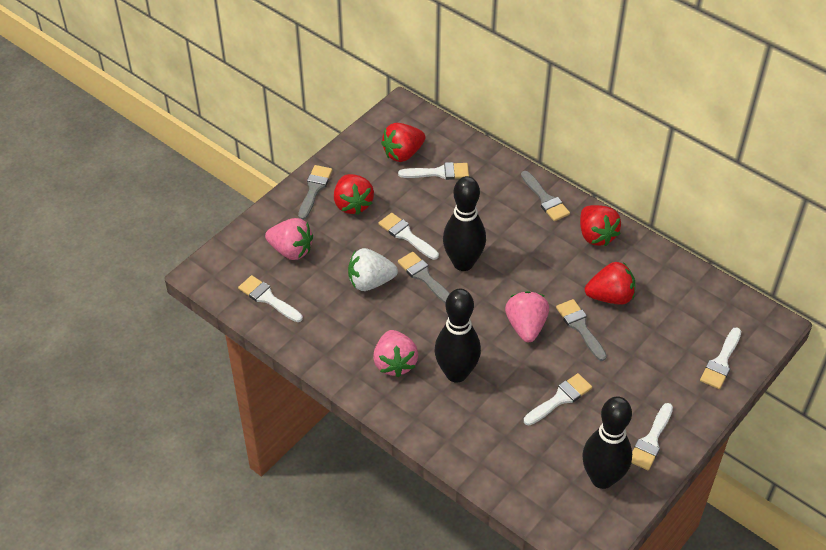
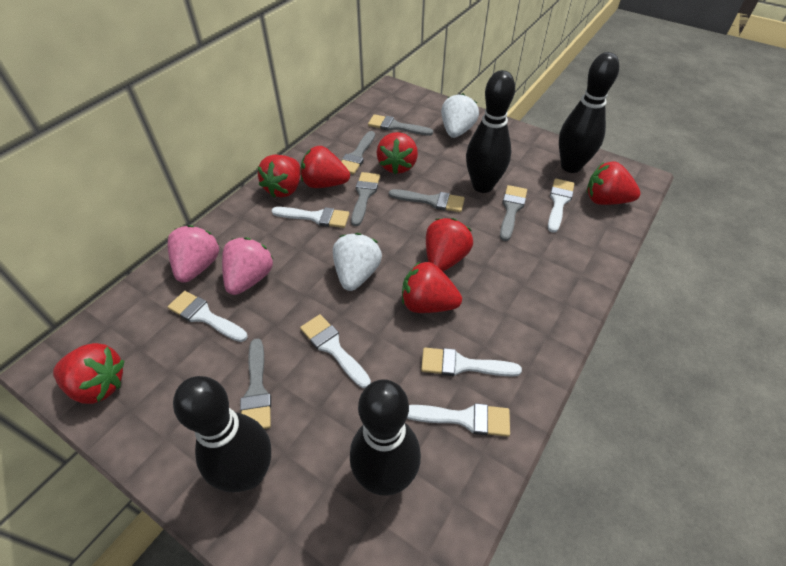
black bowling pin: 3 -> 4
grey brush: 4 -> 6
pink strawberry: 3 -> 2
red strawberry: 4 -> 7
white strawberry: 1 -> 2

